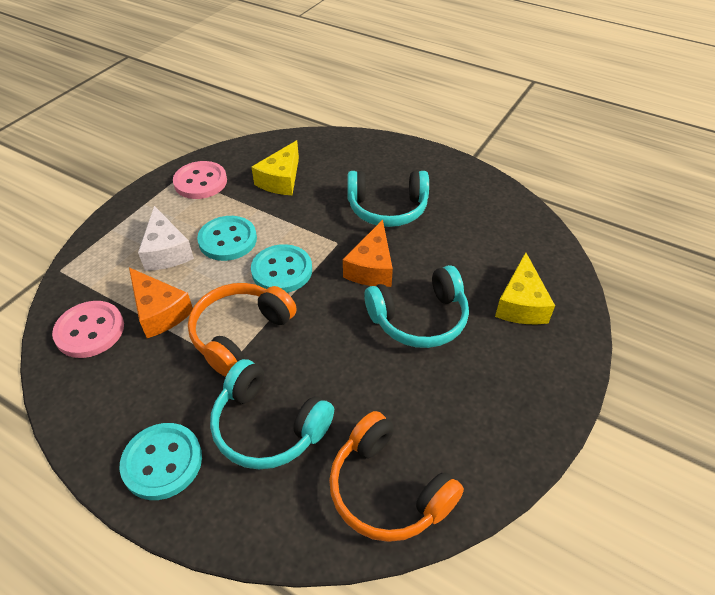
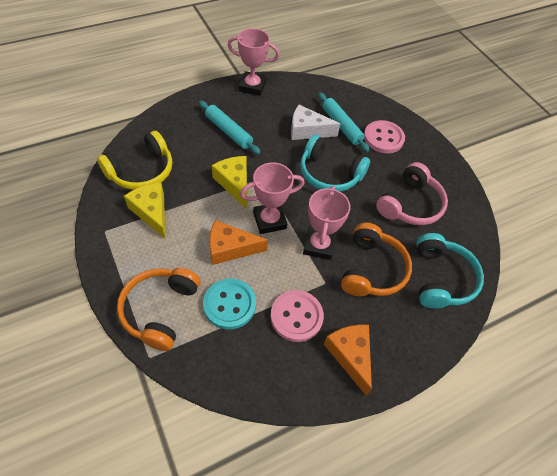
pink headphones: 0 -> 1
pink trophy: 0 -> 3
turquoise button: 3 -> 1
turquoise headphones: 3 -> 2
turquoise rolling pin: 0 -> 2
yellow headphones: 0 -> 1

